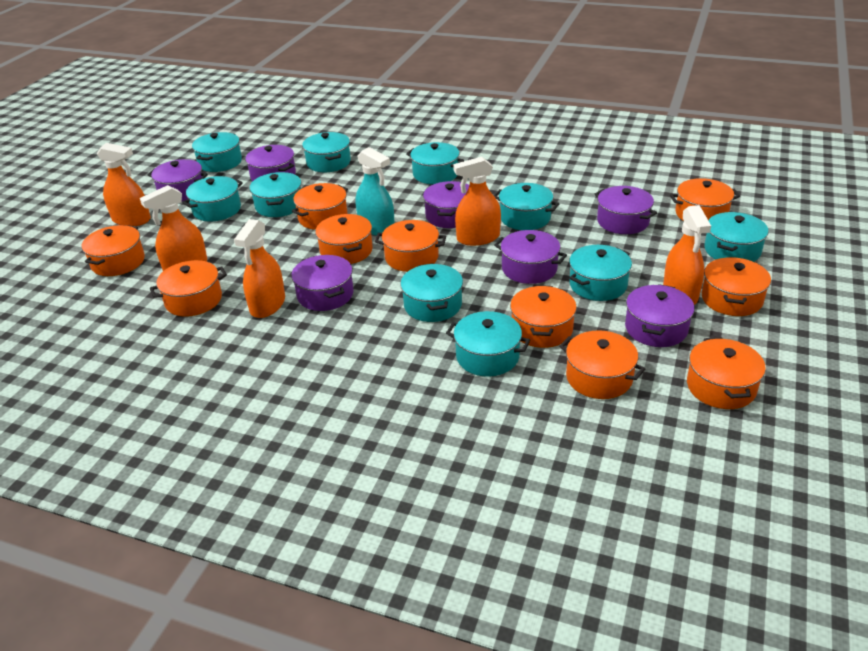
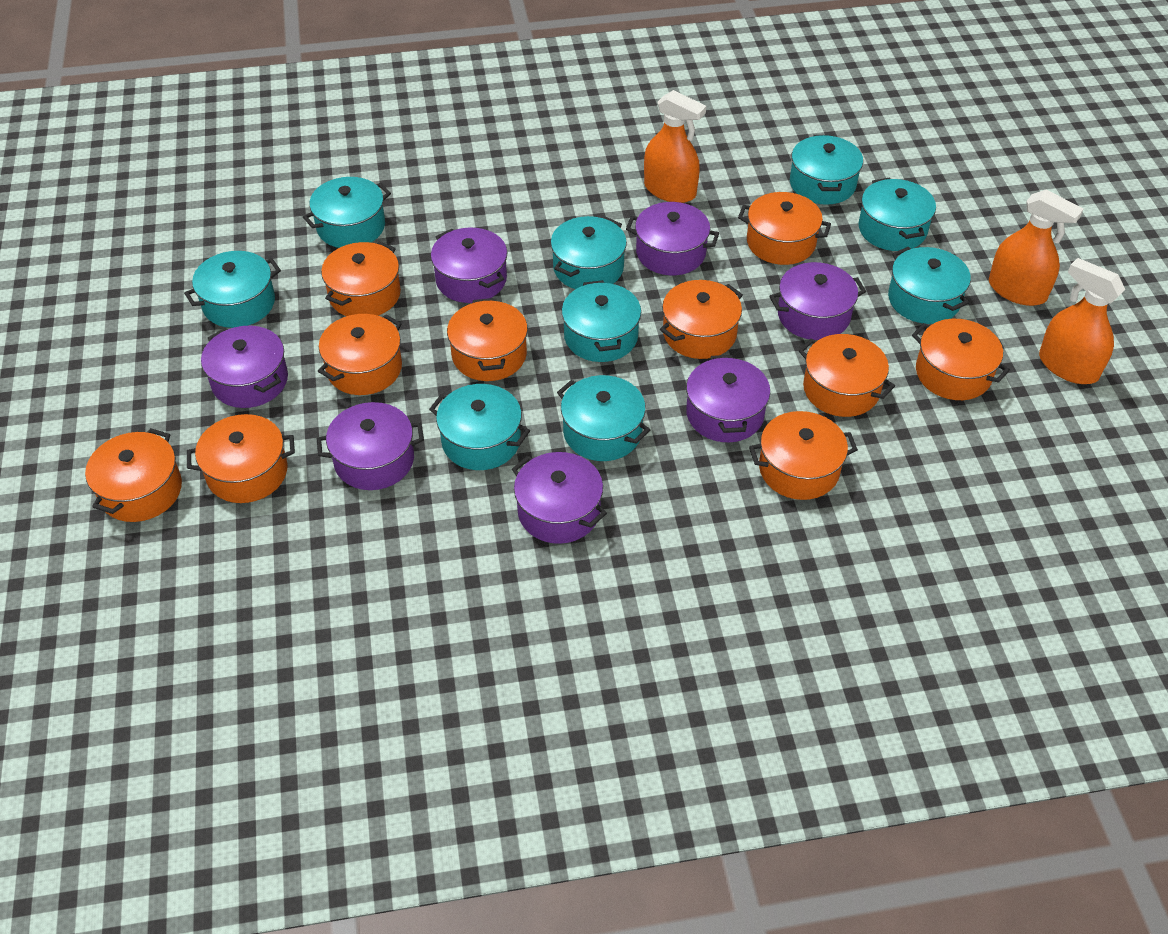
orange spray bottle: 5 -> 3
turquoise pot: 10 -> 9
turquoise spray bottle: 1 -> 0

